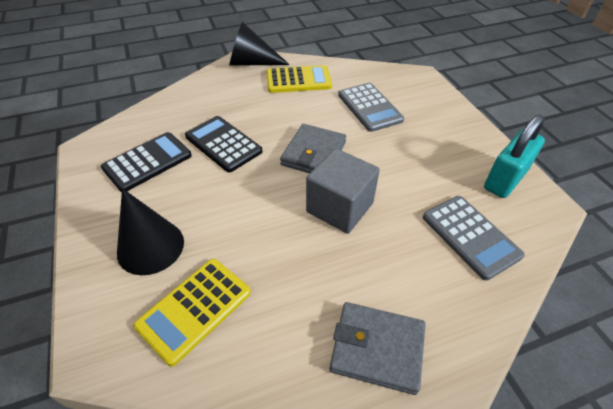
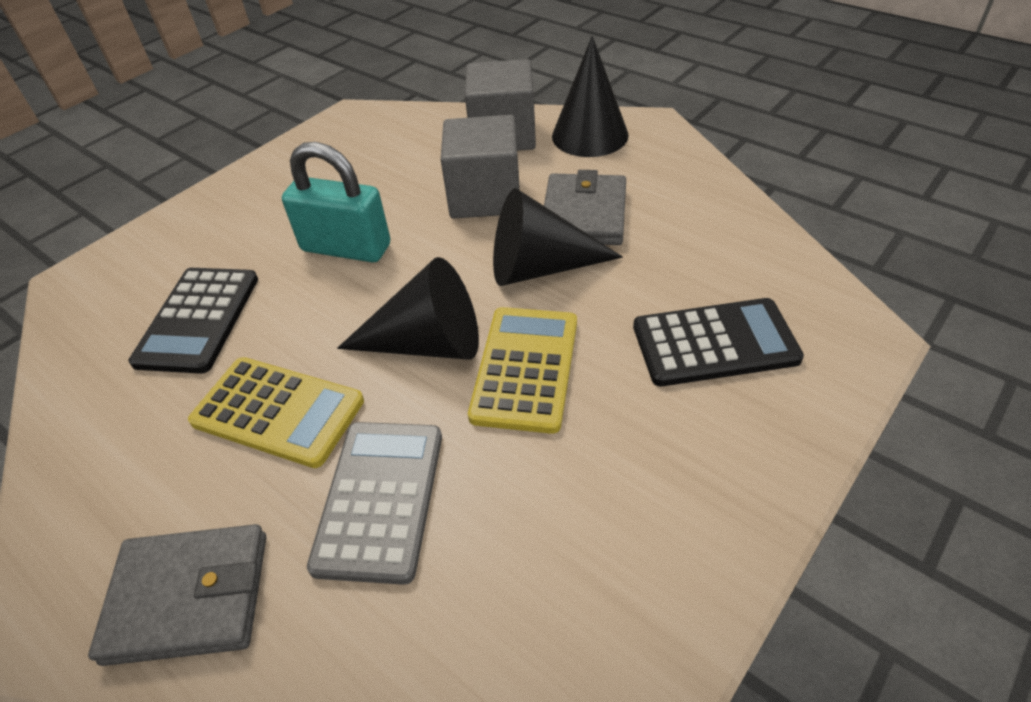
black cone: 2 -> 3
grey calculator: 2 -> 1
grey cube: 1 -> 2

